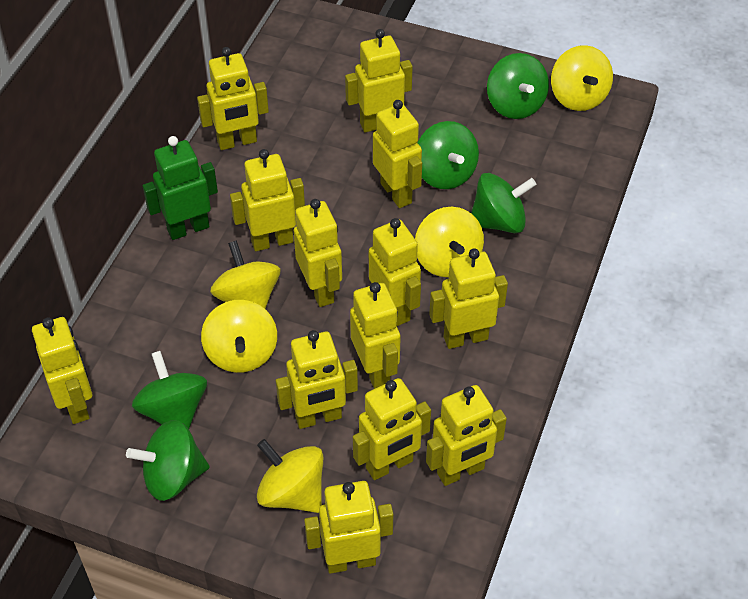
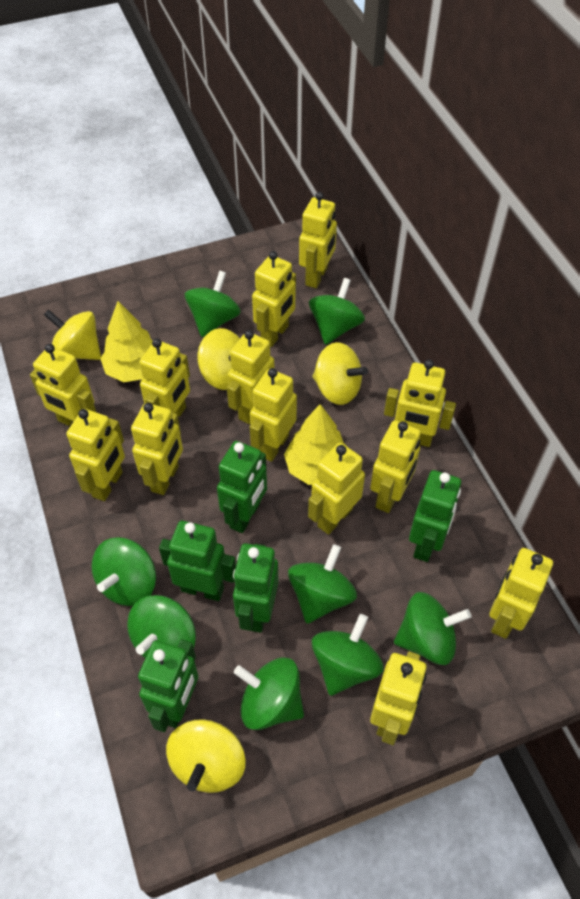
green robot: 1 -> 5
green spinning top: 5 -> 8
yellow spinning top: 5 -> 4
yellow tree: 0 -> 2

